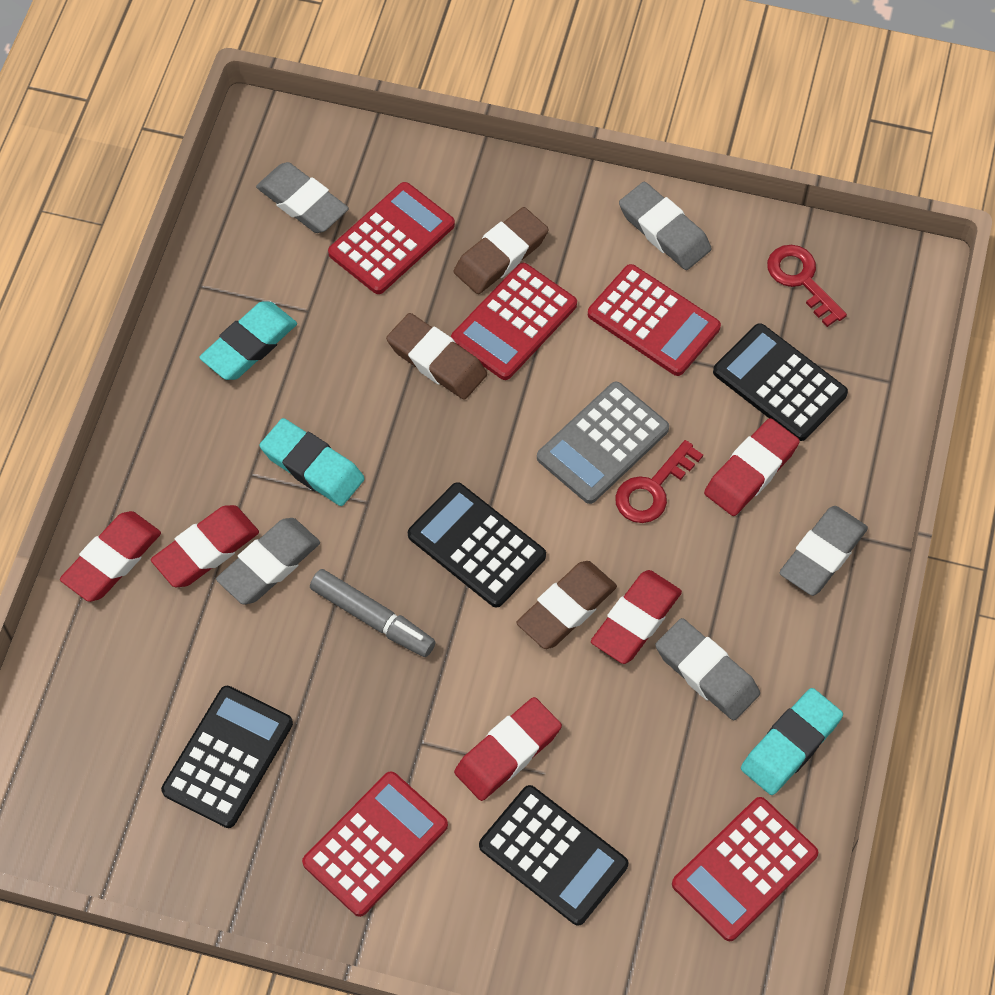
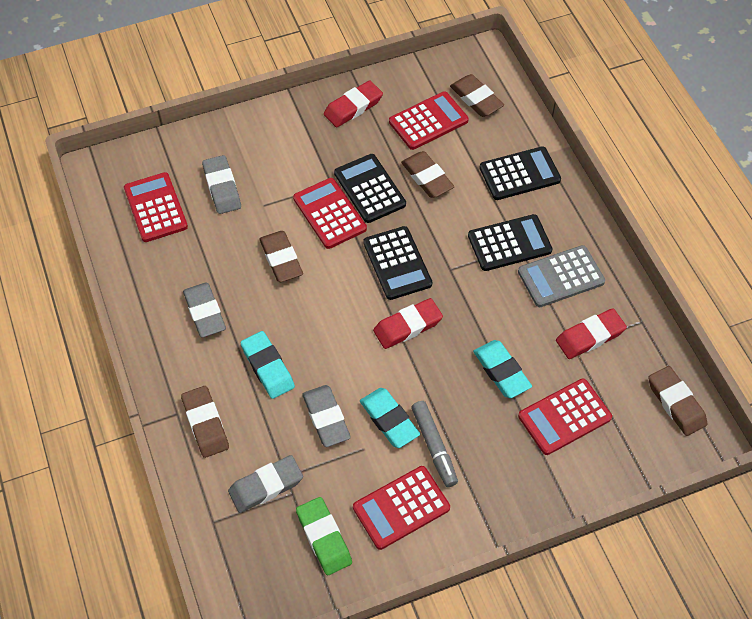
brown eraser: 3 -> 5
green eraser: 0 -> 1
grey eraser: 5 -> 4
red eraser: 5 -> 3
red key: 2 -> 0

